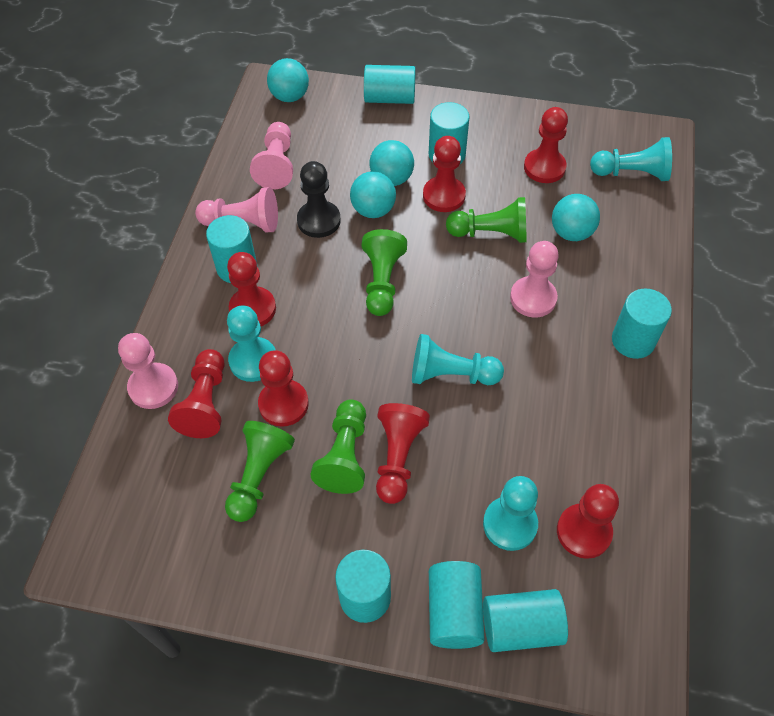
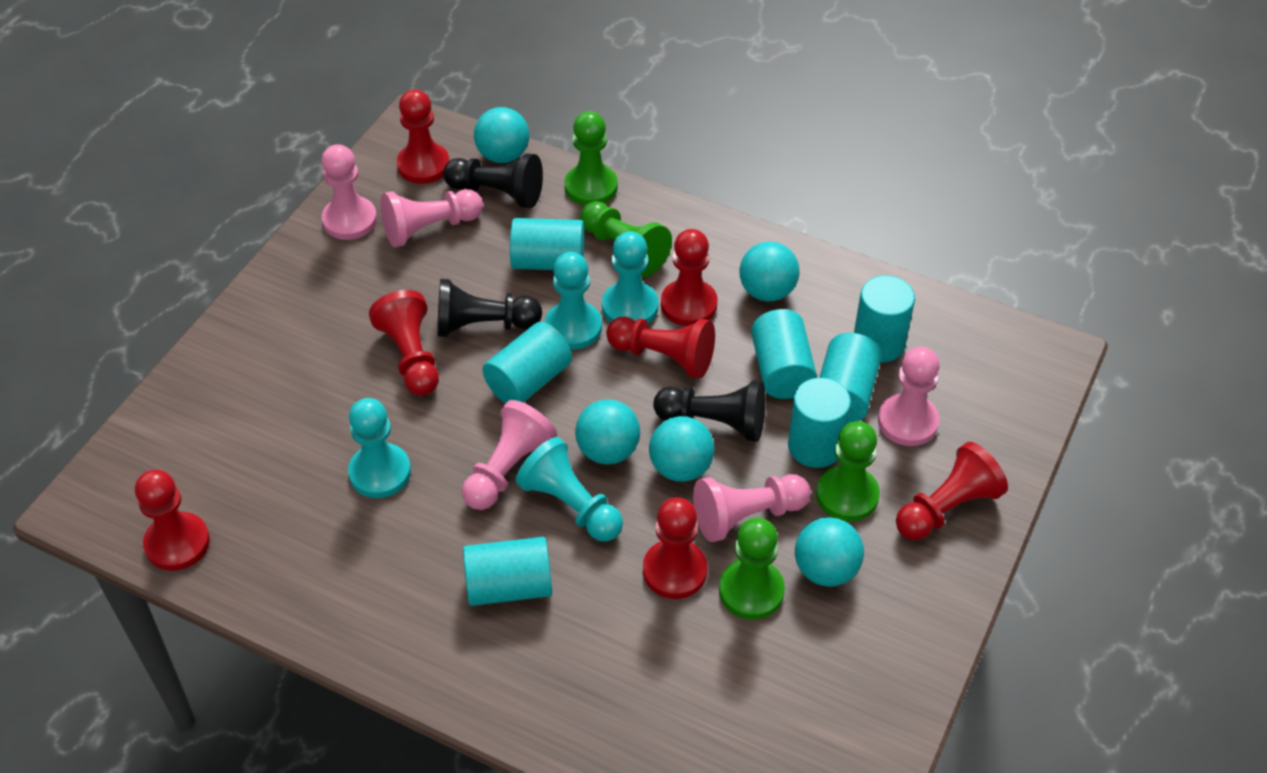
black pawn: 1 -> 3
pink pawn: 4 -> 5
turquoise ball: 4 -> 5

